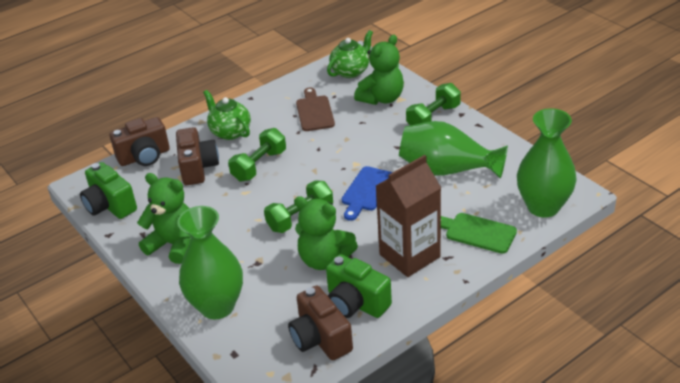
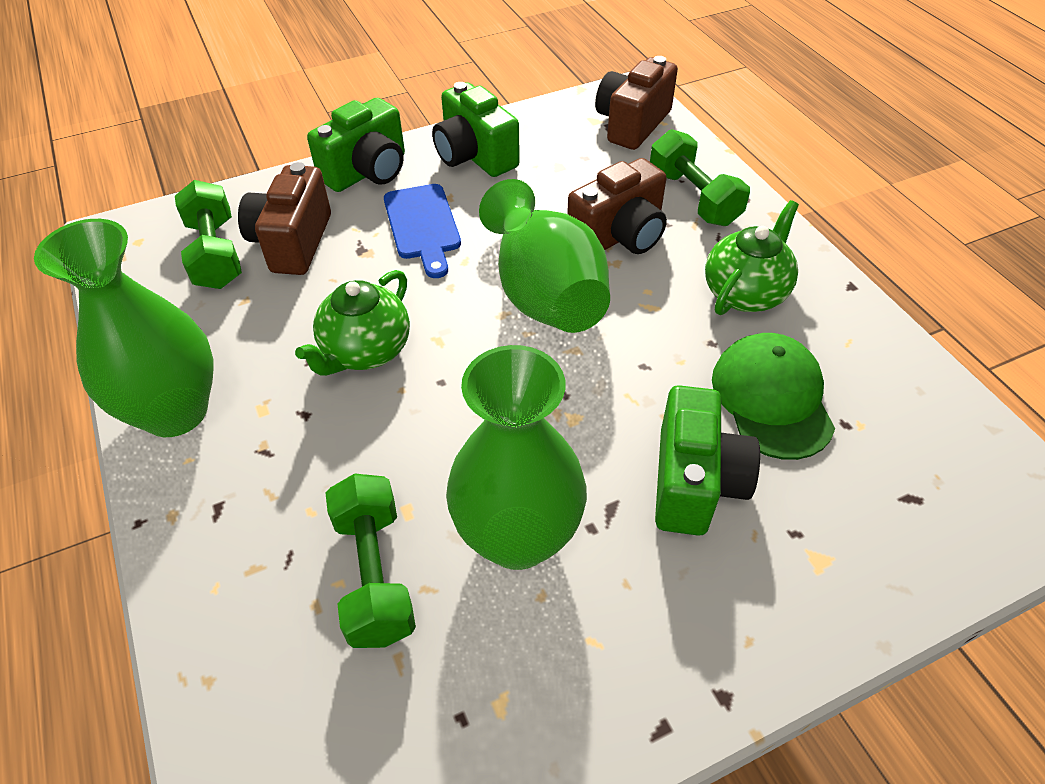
brown carton: 1 -> 0
brown cutting board: 1 -> 0
green camera: 2 -> 3
green cap: 0 -> 1
green cutting board: 1 -> 0
green teddy bear: 3 -> 0

